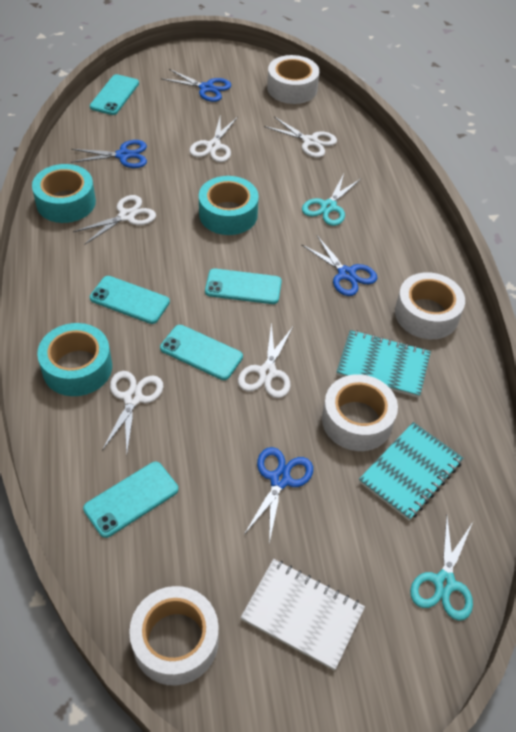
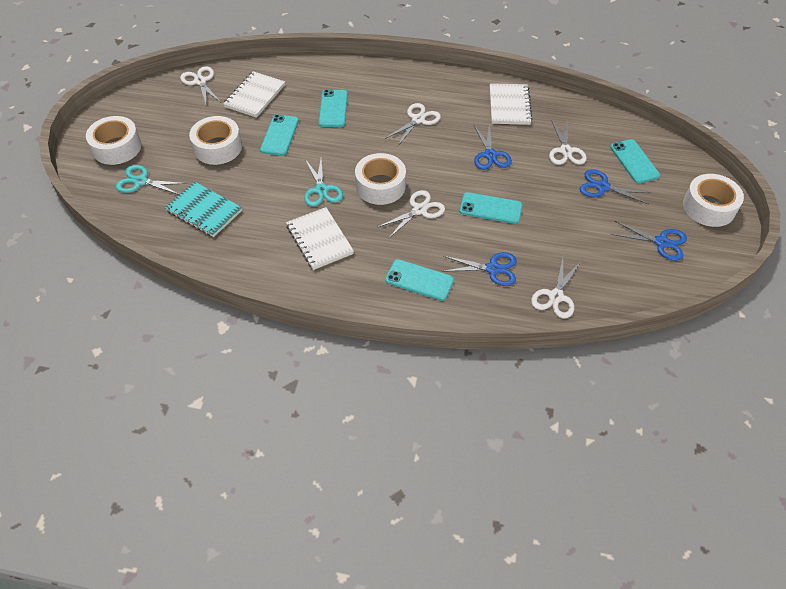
turquoise notebook: 2 -> 1
turquoise tape: 3 -> 0
white notebook: 1 -> 3

